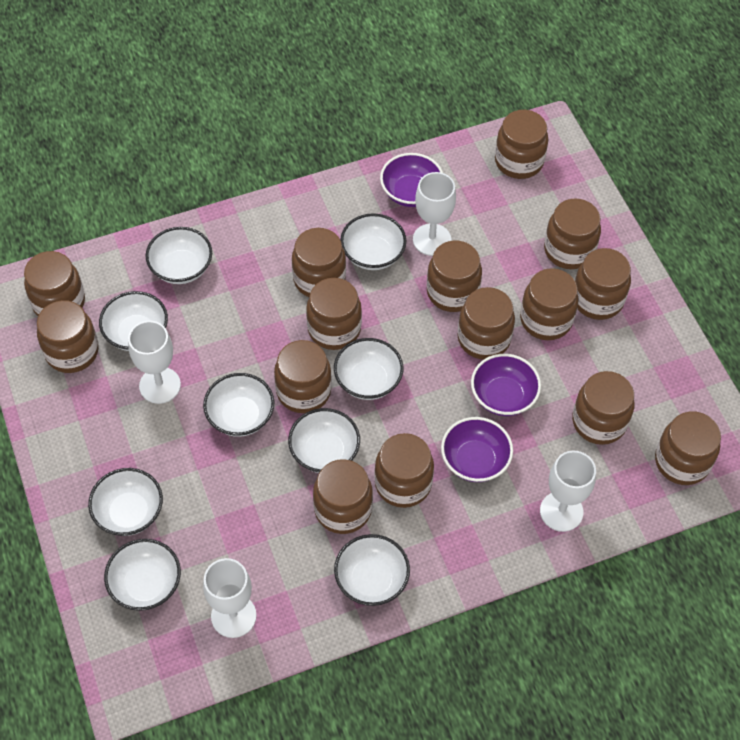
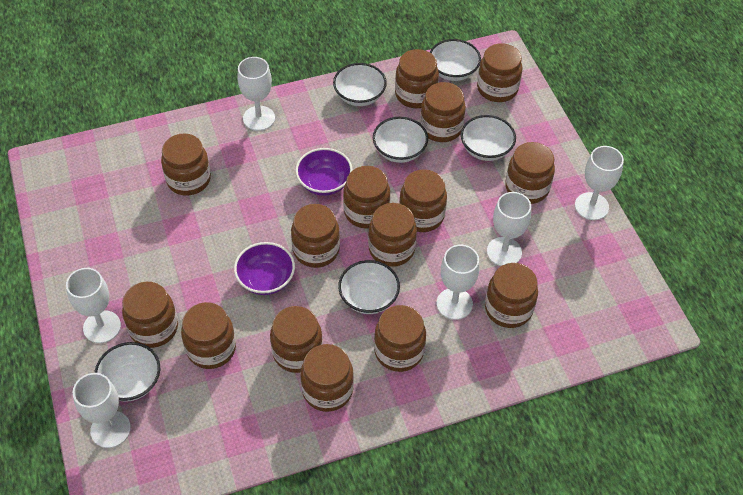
purple bowl: 3 -> 2
white bowl: 9 -> 6
white goblet: 4 -> 6

